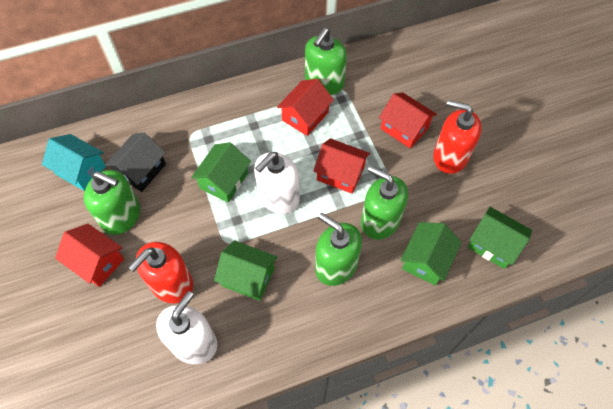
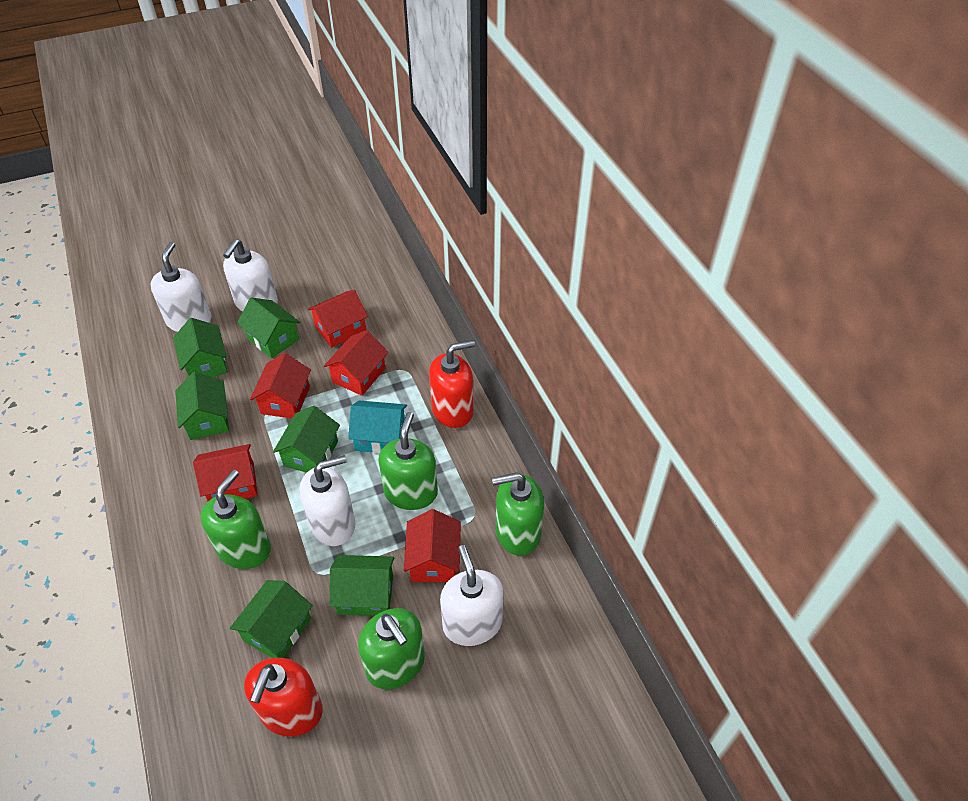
black house: 1 -> 0
green house: 4 -> 6
red house: 4 -> 5
white soap dispenser: 2 -> 4

